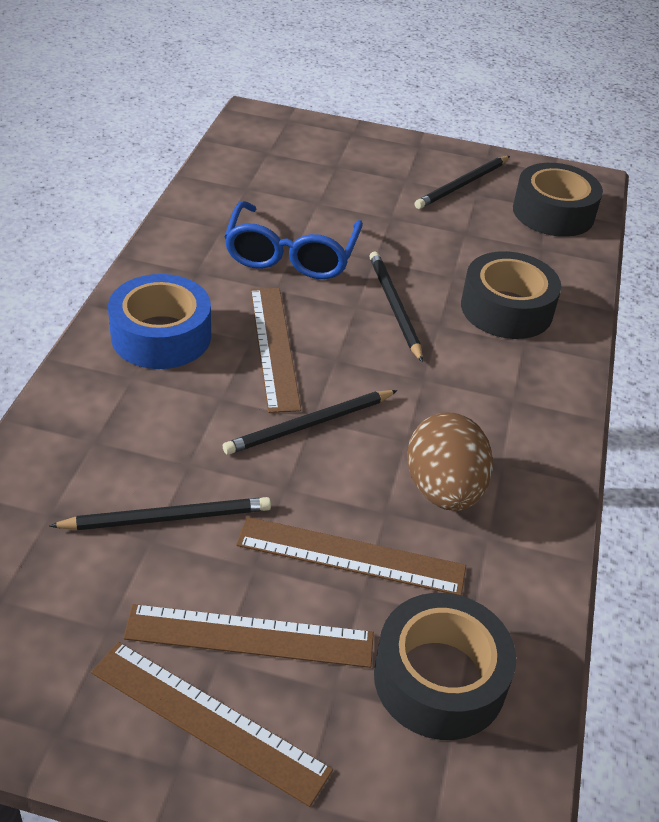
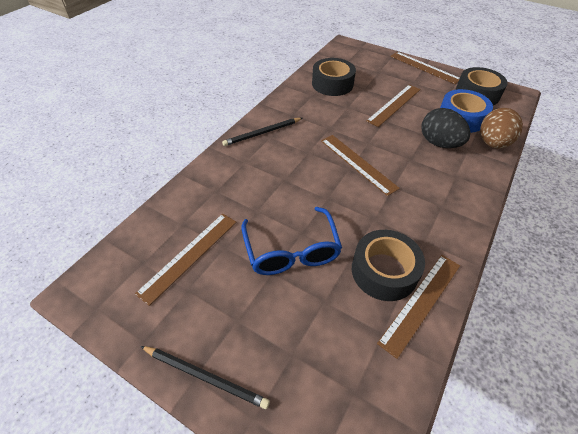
black egg: 0 -> 1
black pencil: 4 -> 2
brown ruler: 4 -> 5

